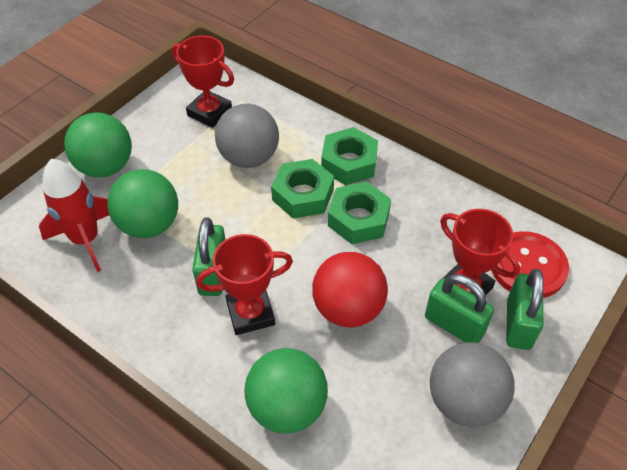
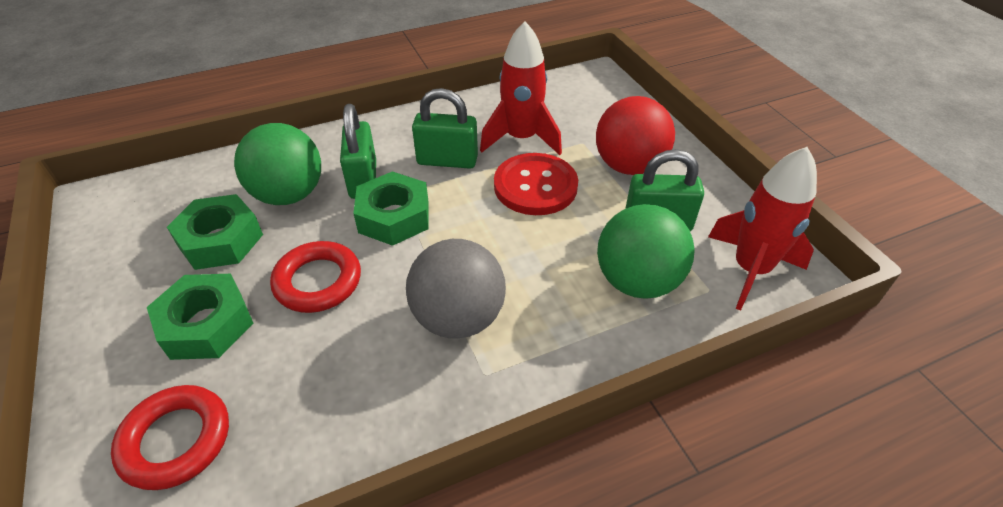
green ball: 3 -> 2
grey ball: 2 -> 1
red ring: 0 -> 2
red rocket: 1 -> 2
red trophy: 3 -> 0

